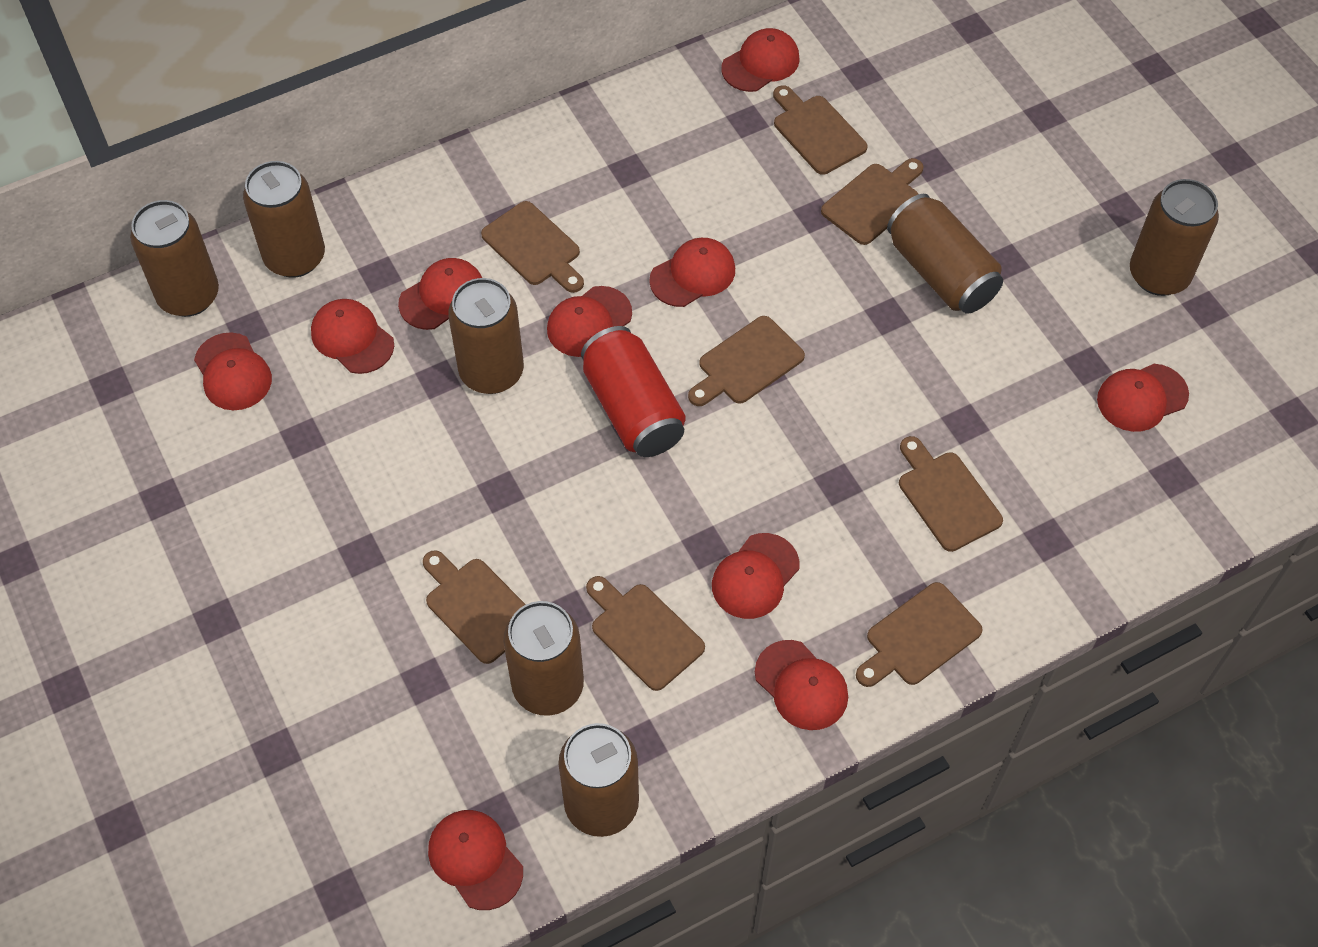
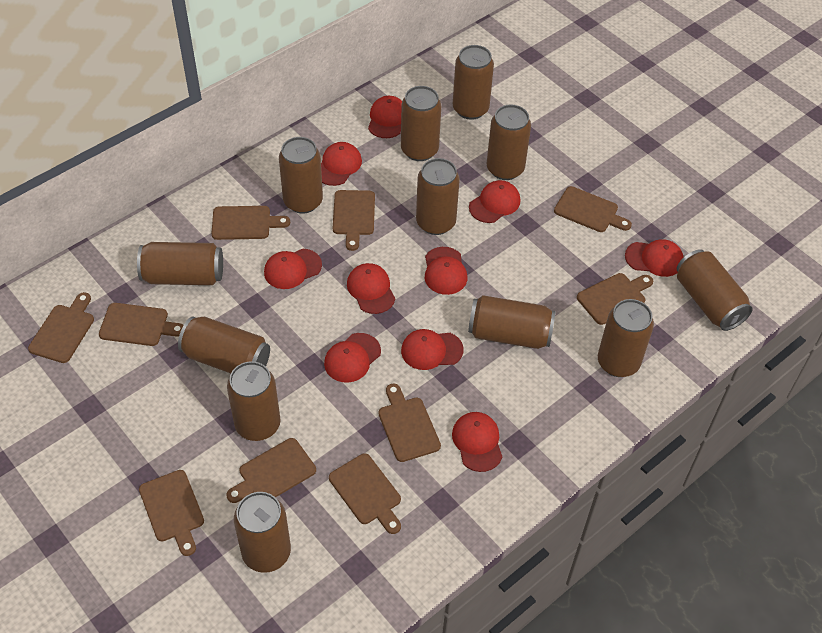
brown can: 7 -> 12
brown cutting board: 8 -> 10
red can: 1 -> 0

